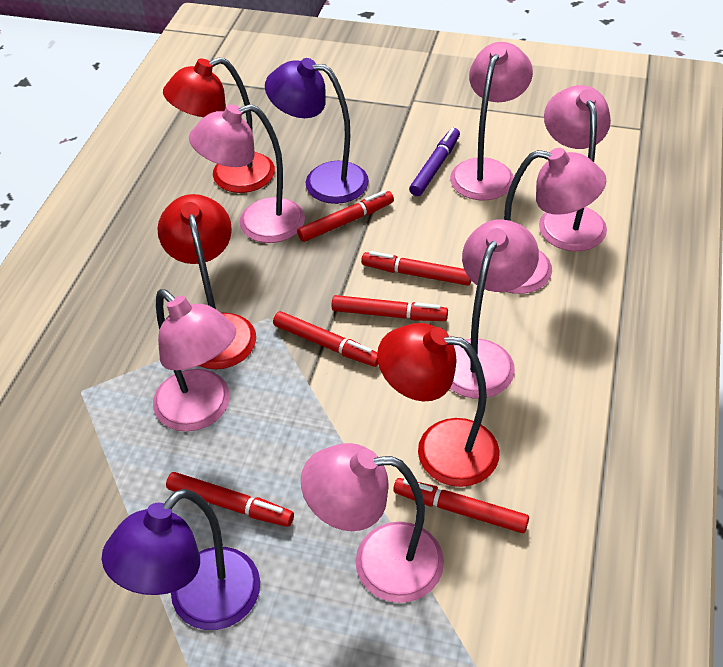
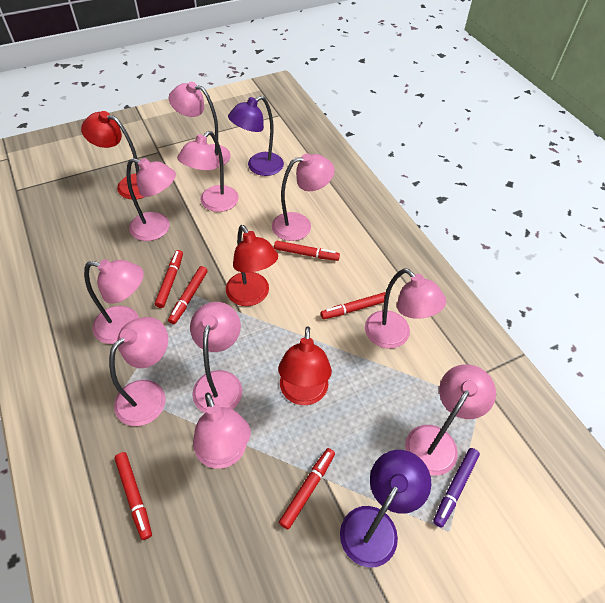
pink lamp: 7 -> 10

